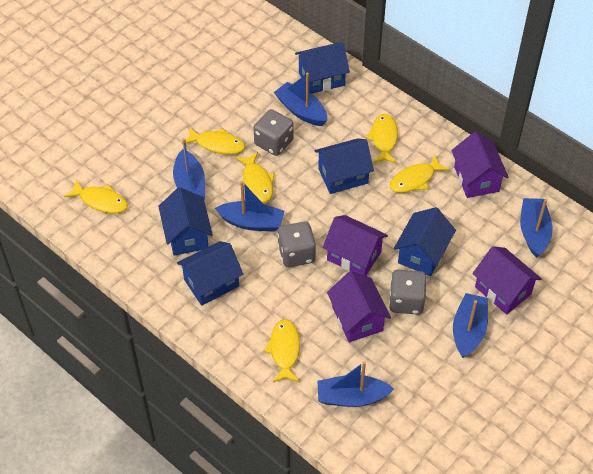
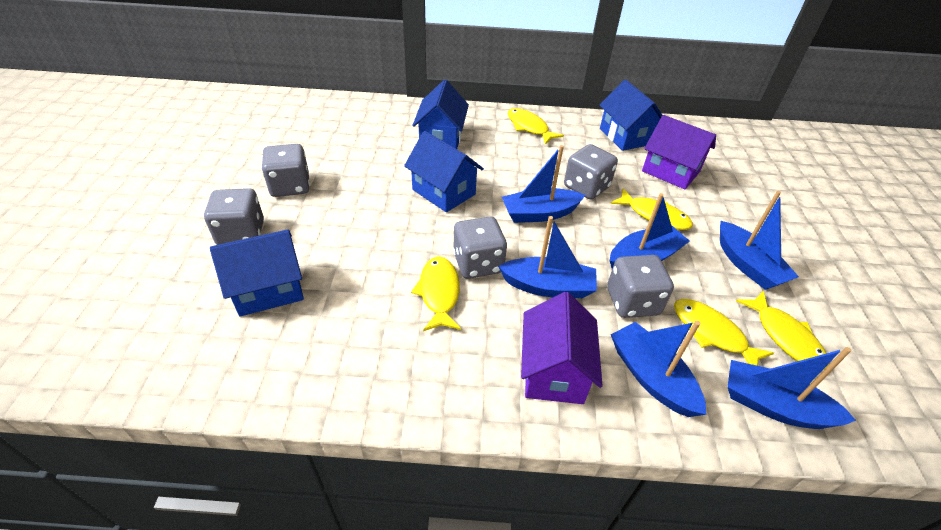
blue house: 5 -> 4
grey dice: 3 -> 5
purple house: 4 -> 2
yellow fish: 6 -> 5

